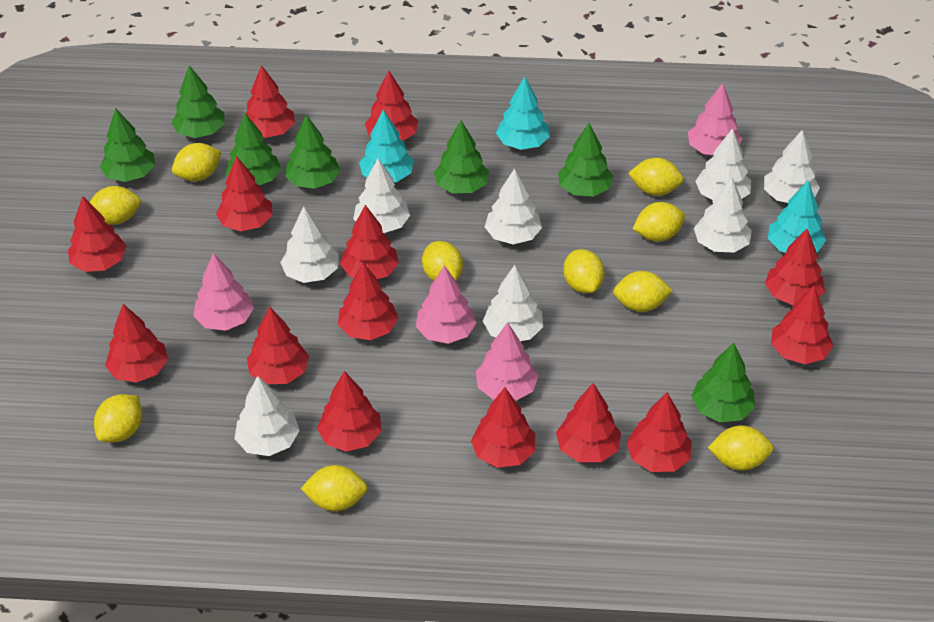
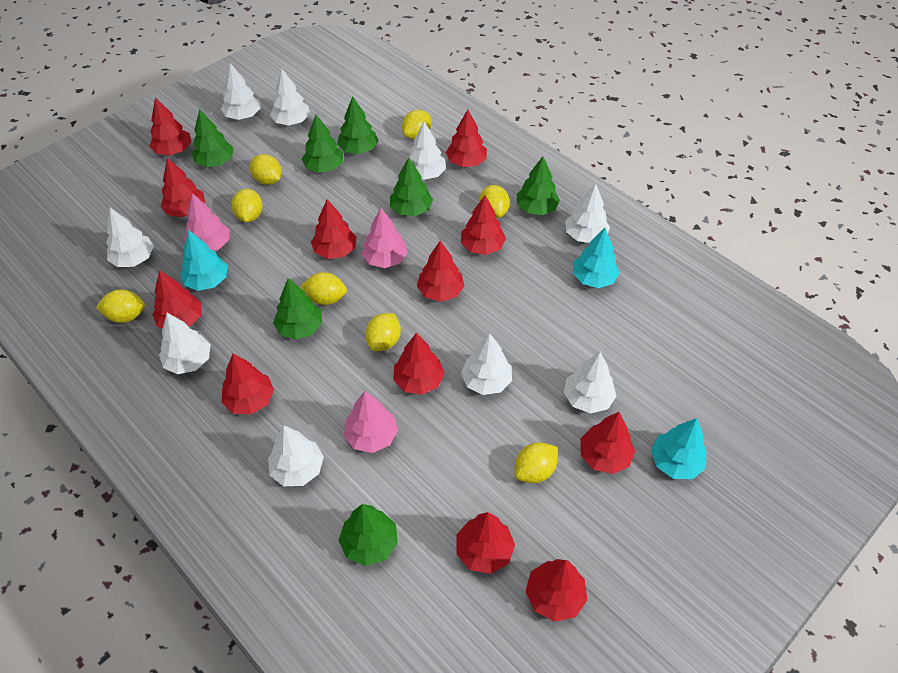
pink tree: 4 -> 3
red tree: 14 -> 12
white tree: 8 -> 9
yellow lemon: 10 -> 8

